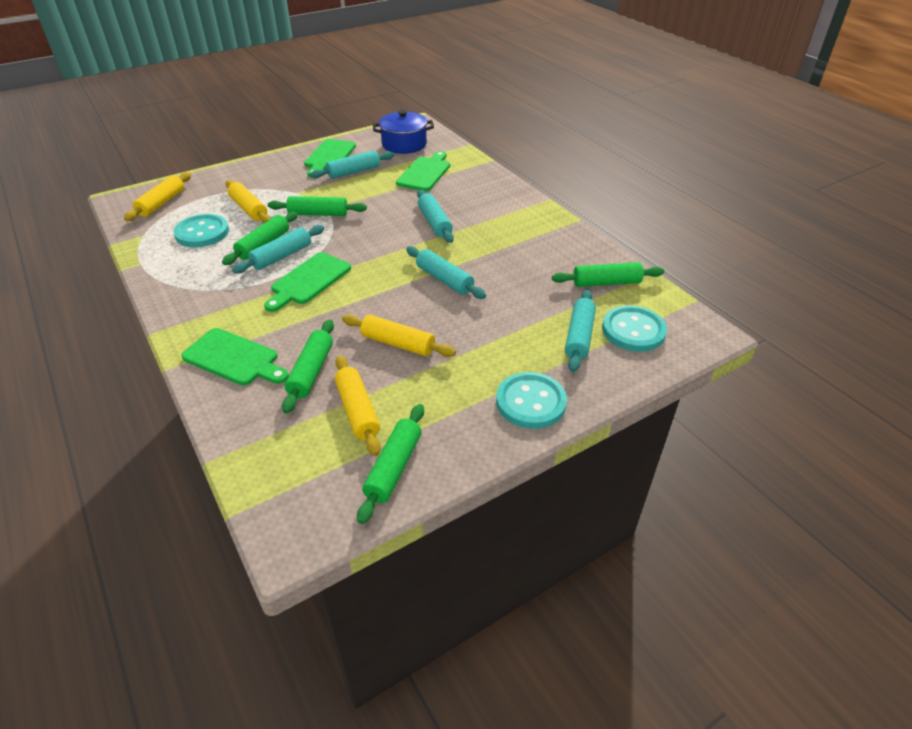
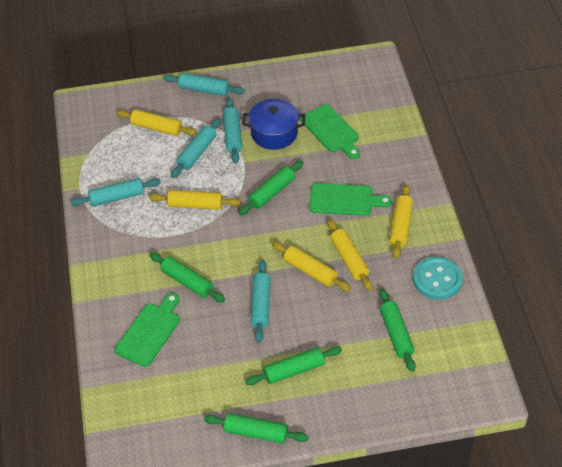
green cutting board: 4 -> 3
turquoise button: 3 -> 1
yellow rolling pin: 4 -> 5

